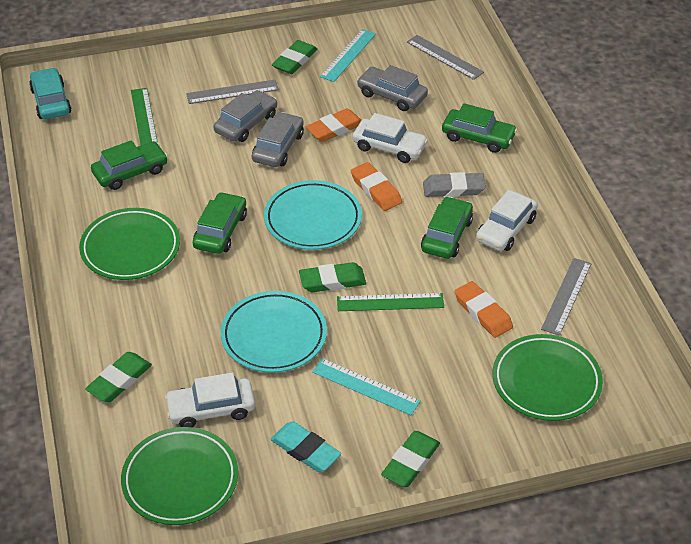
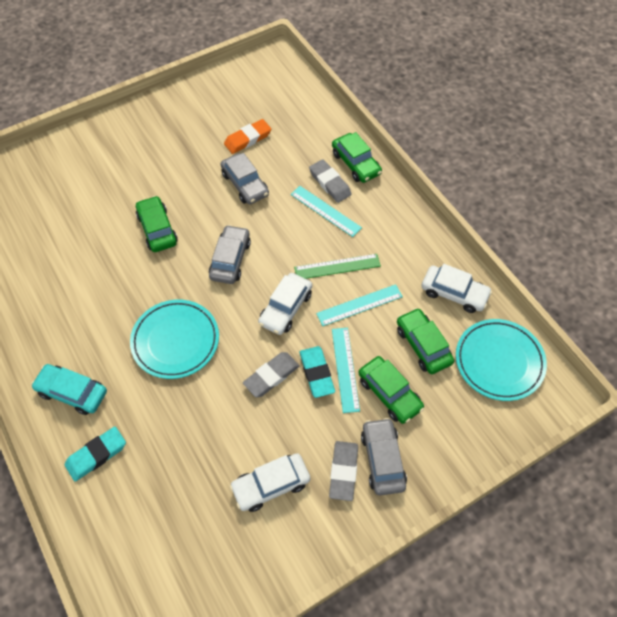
green eraser: 4 -> 0
green plate: 3 -> 0
green ruler: 2 -> 1
grey eraser: 1 -> 3
grey ruler: 3 -> 0
orange eraser: 3 -> 1
turquoise eraser: 1 -> 2
turquoise ruler: 2 -> 3

